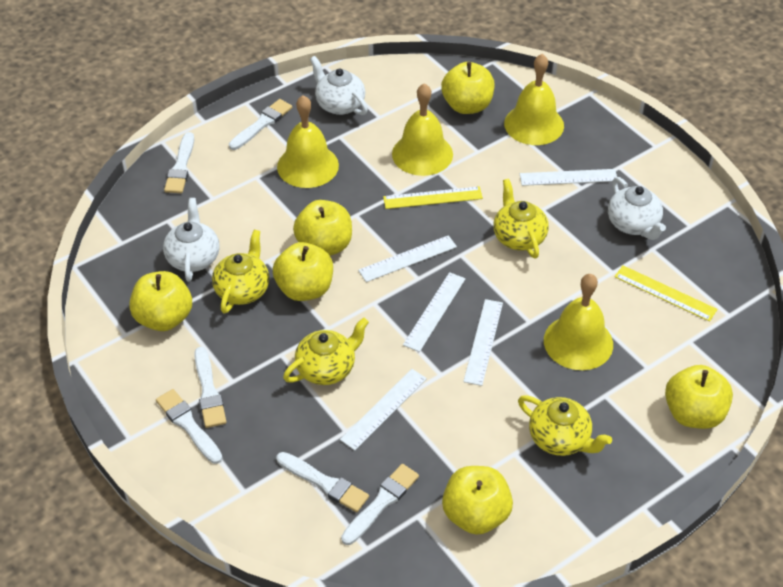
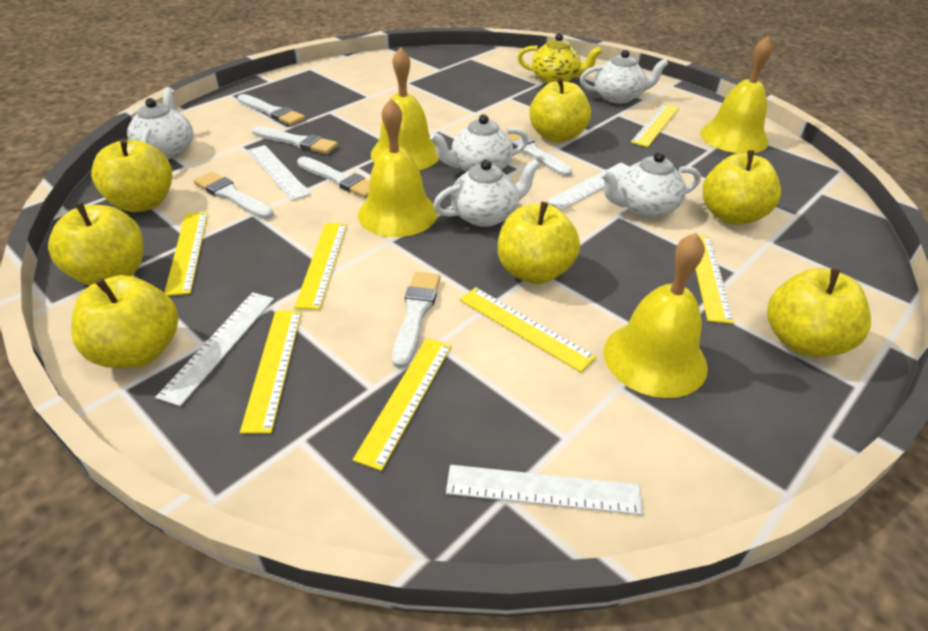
white ruler: 5 -> 4
white teapot: 3 -> 5
yellow apple: 6 -> 7
yellow ruler: 2 -> 7
yellow teapot: 4 -> 1

